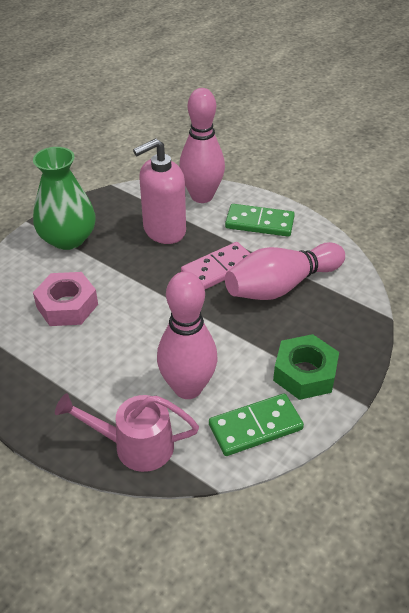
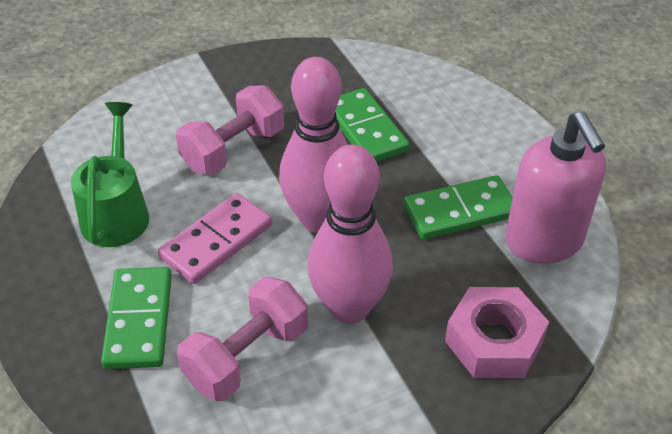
green domino: 2 -> 3
green nut: 1 -> 0
green vase: 1 -> 0
green watering can: 0 -> 1
pink bowling pin: 3 -> 2
pink dumbbell: 0 -> 2
pink watering can: 1 -> 0

